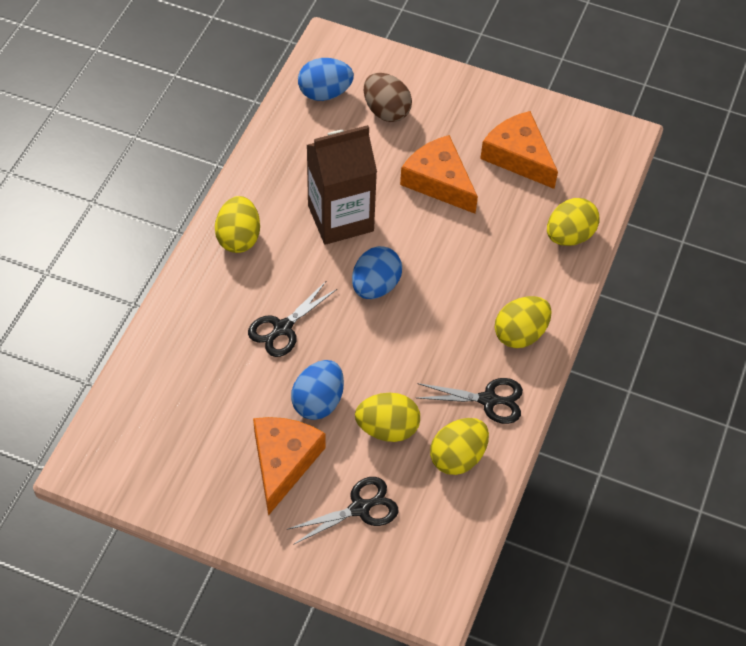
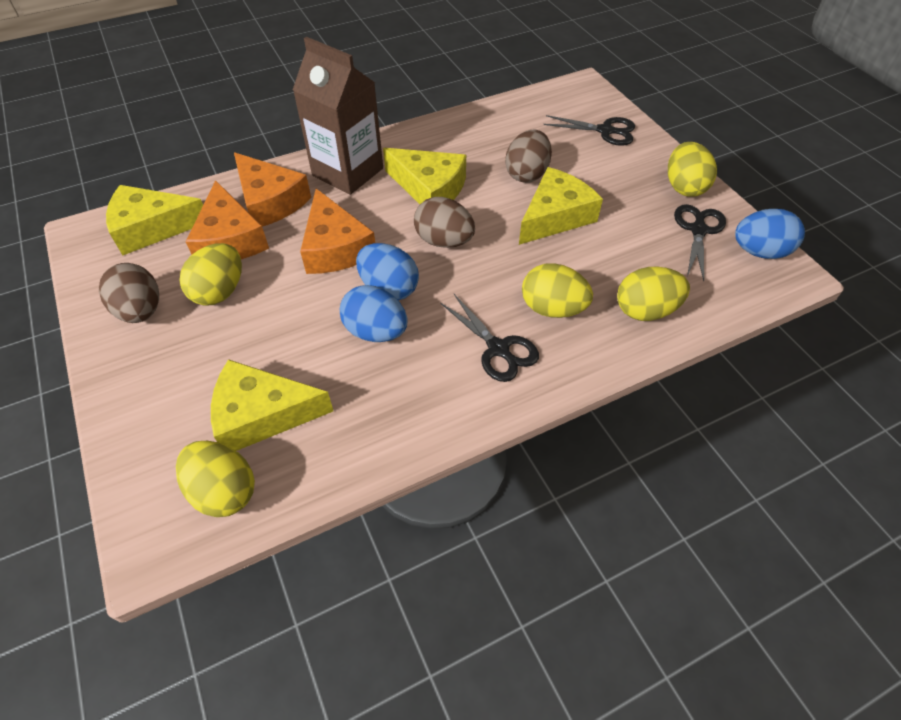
brown egg: 1 -> 3
yellow cheese: 0 -> 4

